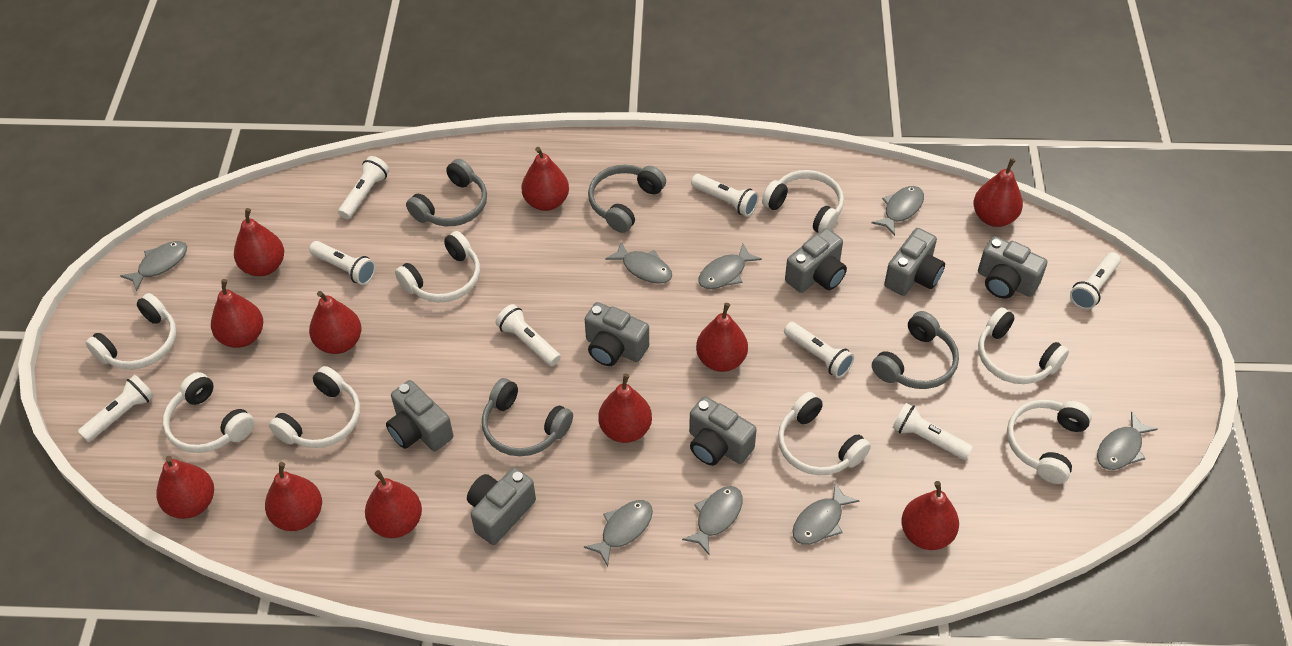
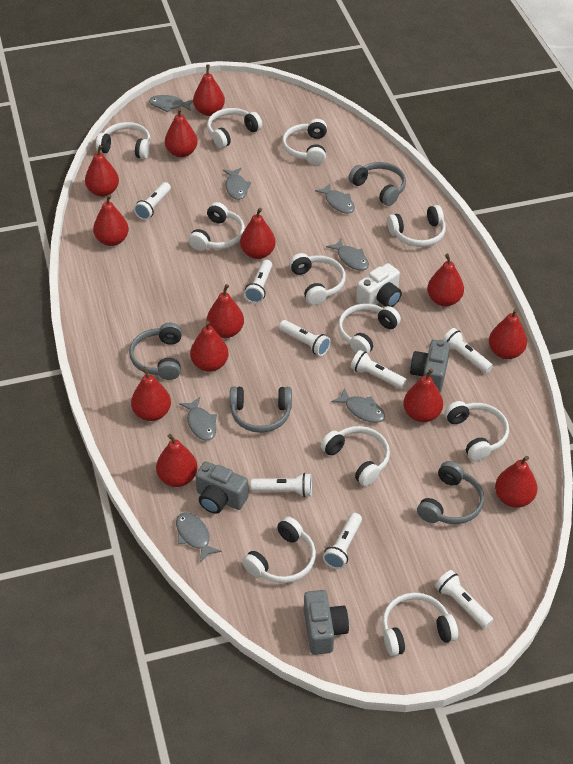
grey camera: 7 -> 3
grey fish: 8 -> 7
red pear: 11 -> 13
white camera: 0 -> 1
white headphones: 8 -> 11

